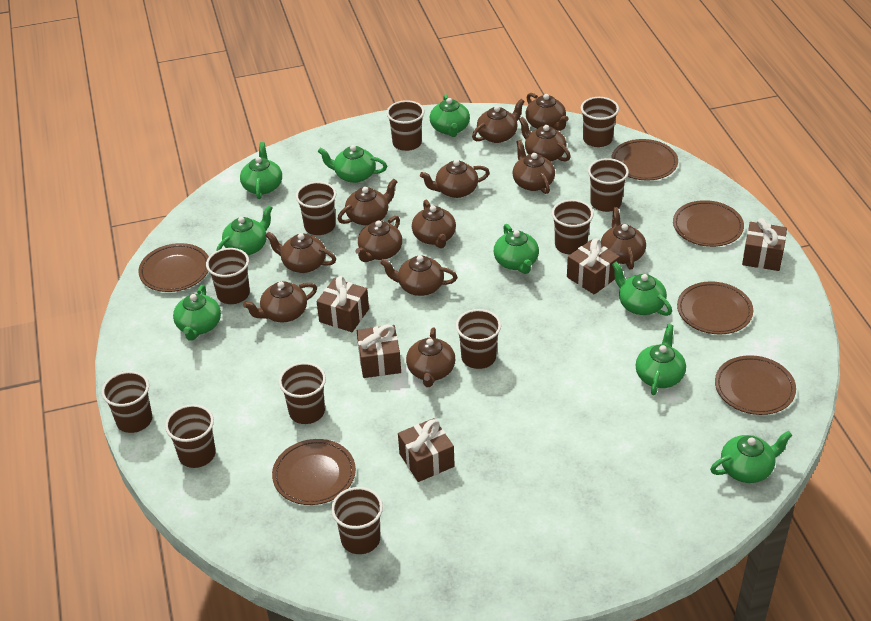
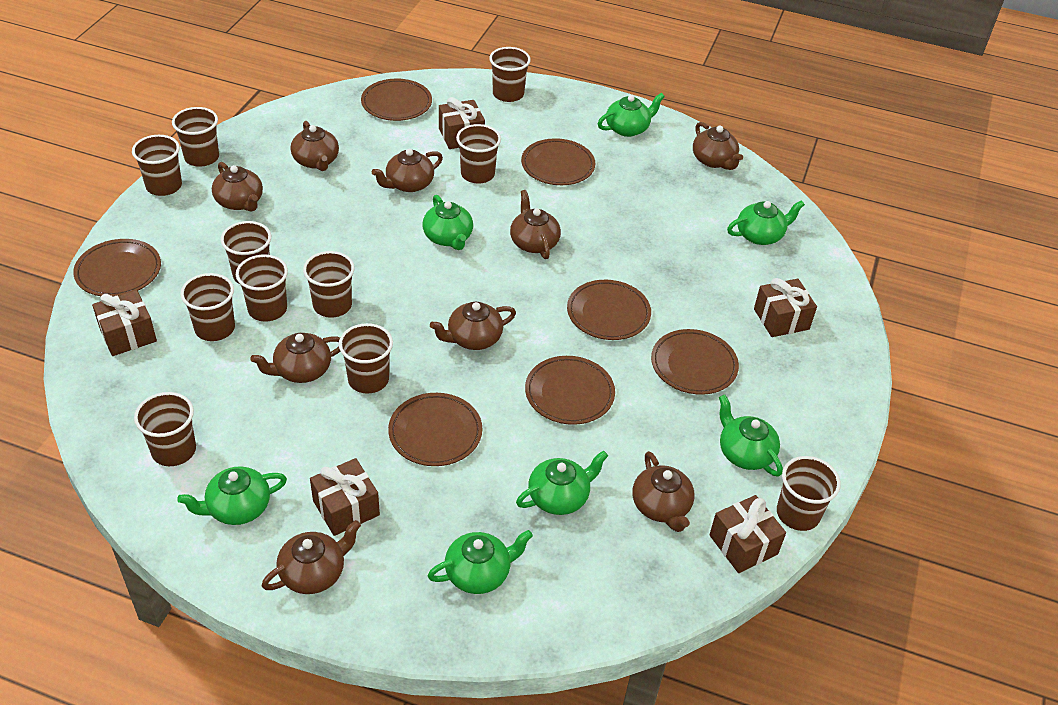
brown plate: 6 -> 7
brown teapot: 13 -> 9
green teapot: 9 -> 7

